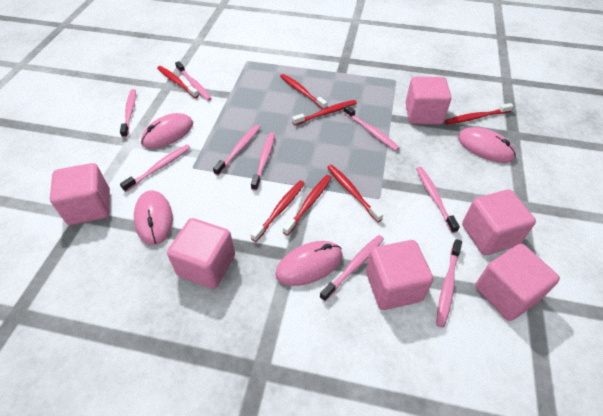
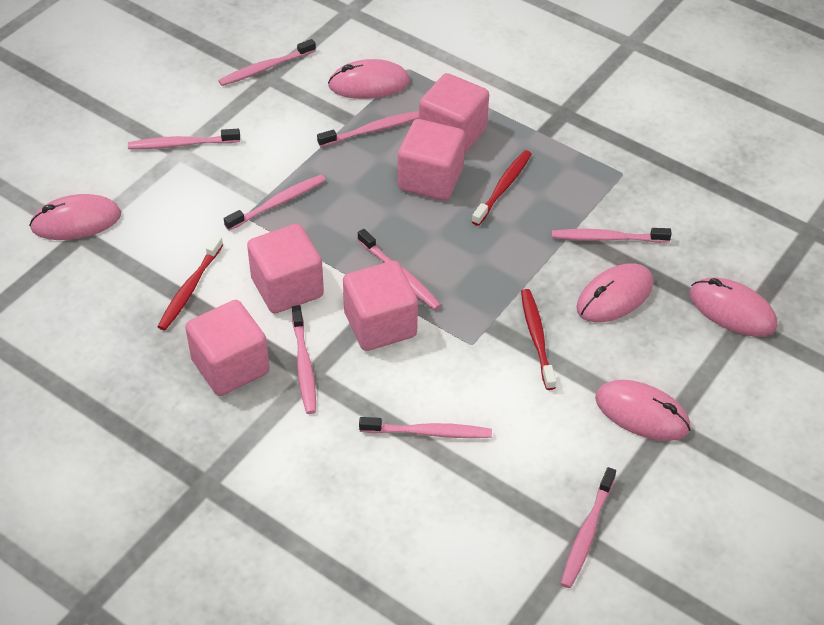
pink cube: 6 -> 5
pink mouse: 4 -> 5
red toothbrush: 7 -> 3

